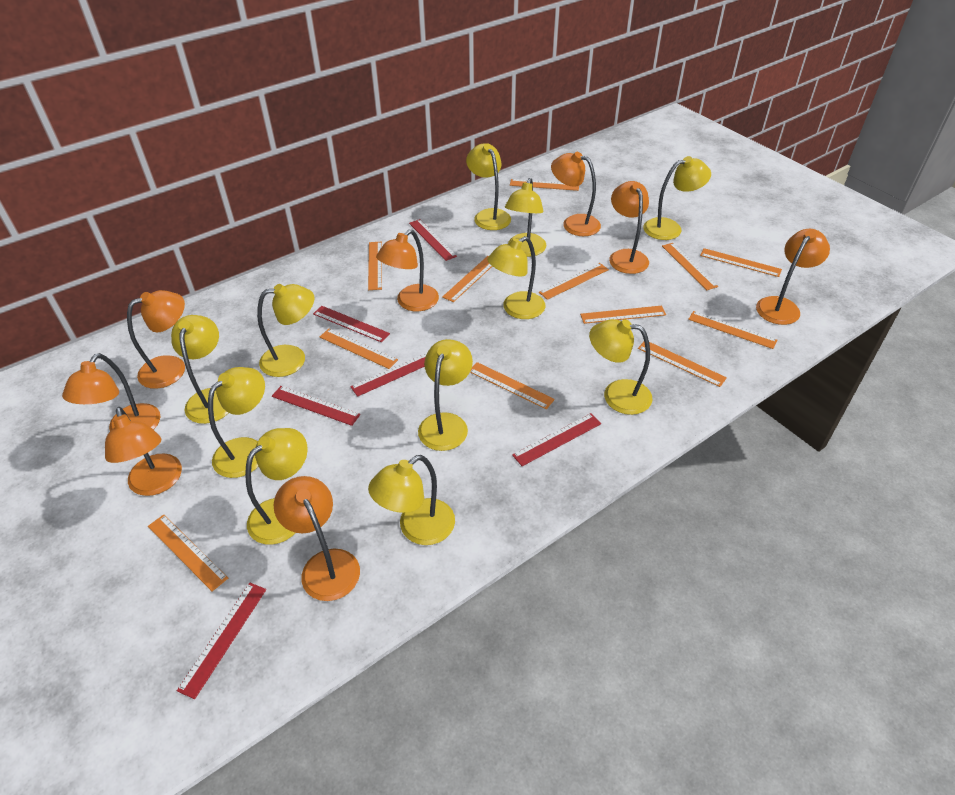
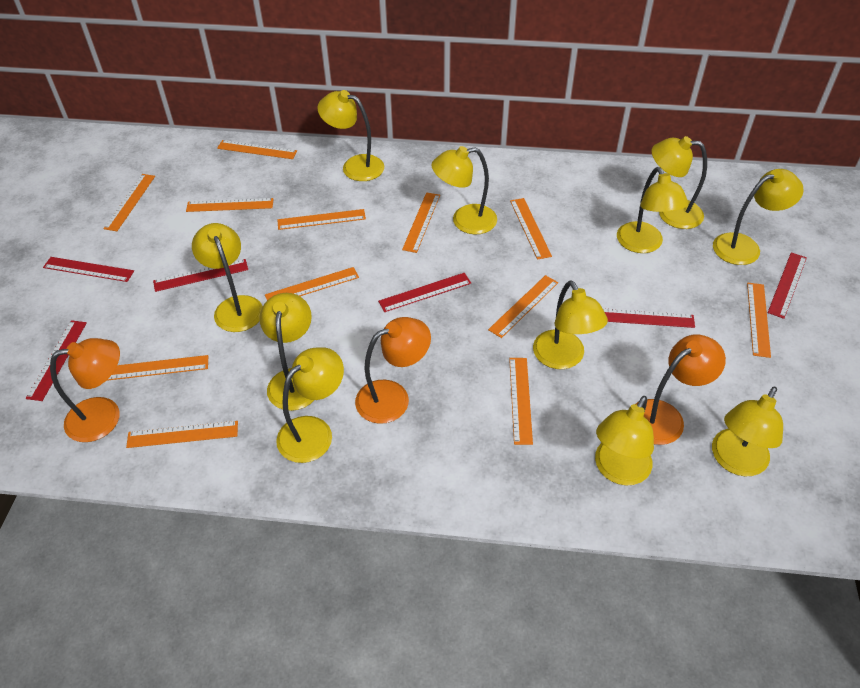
orange lamp: 8 -> 3

